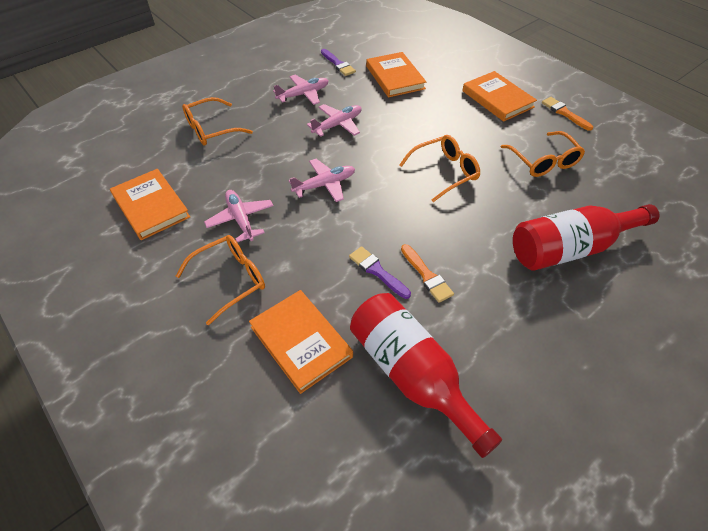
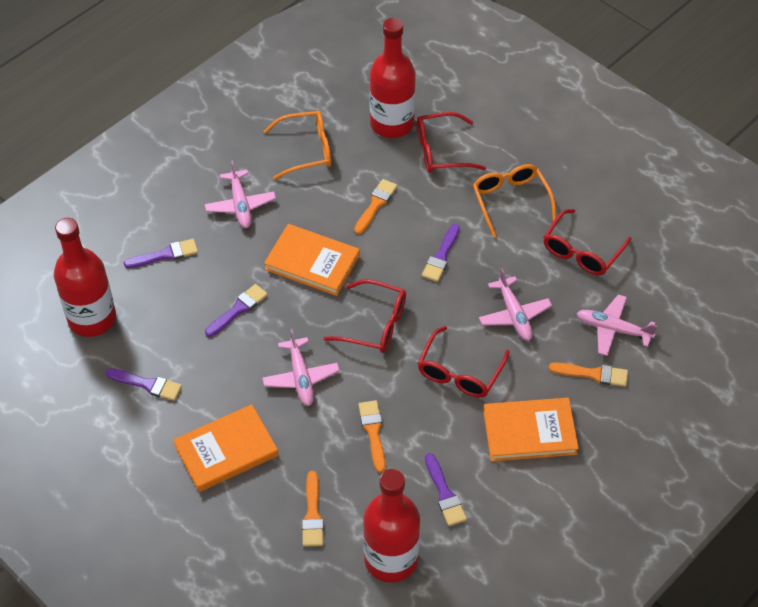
orange book: 4 -> 3
orange brush: 2 -> 4
orange glasses: 4 -> 2
purple brush: 2 -> 5
red bottle: 2 -> 3
red glasses: 0 -> 4

